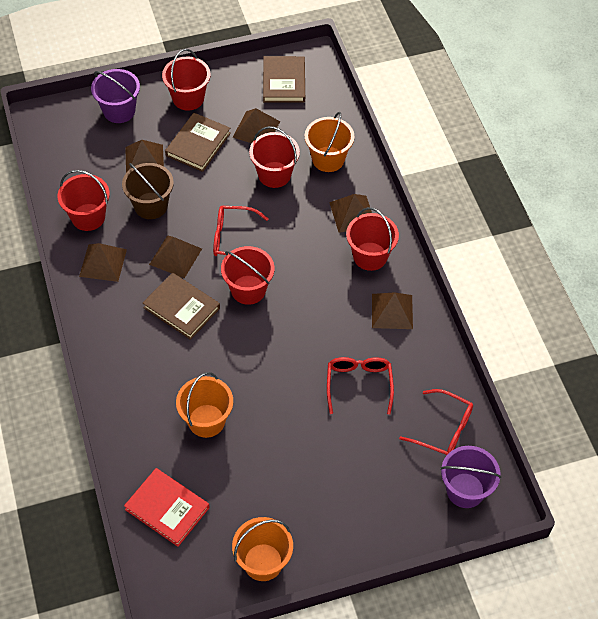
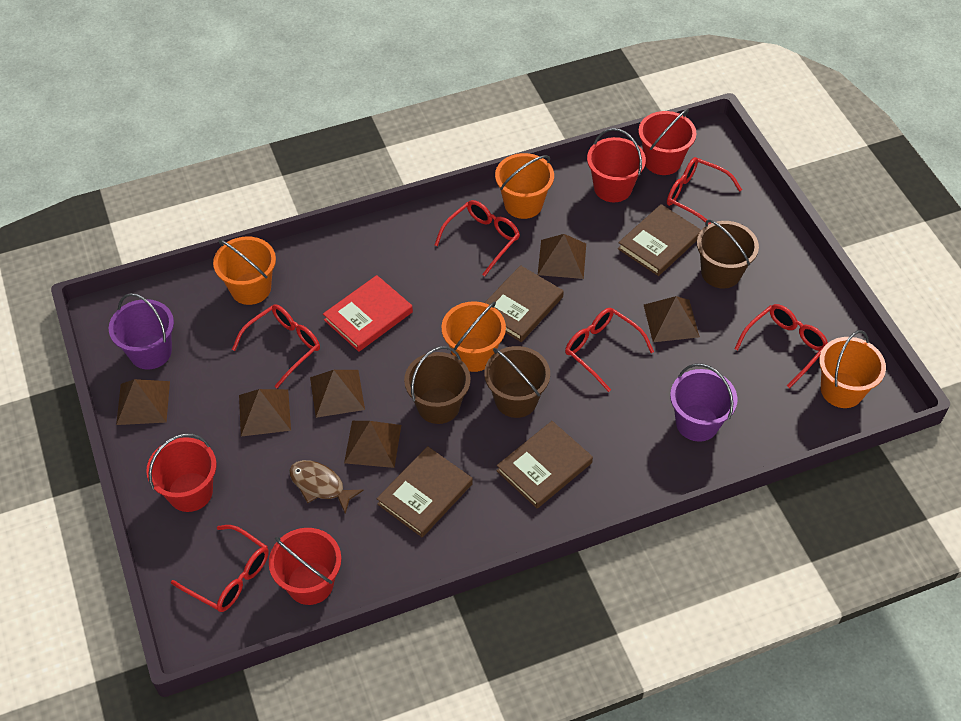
brown book: 3 -> 4
brown bucket: 1 -> 3
brown fish: 0 -> 1
orange bucket: 3 -> 4
red bucket: 5 -> 4
red glasses: 3 -> 6

